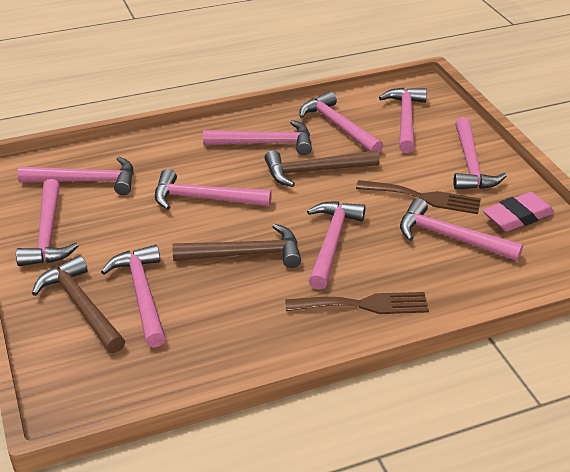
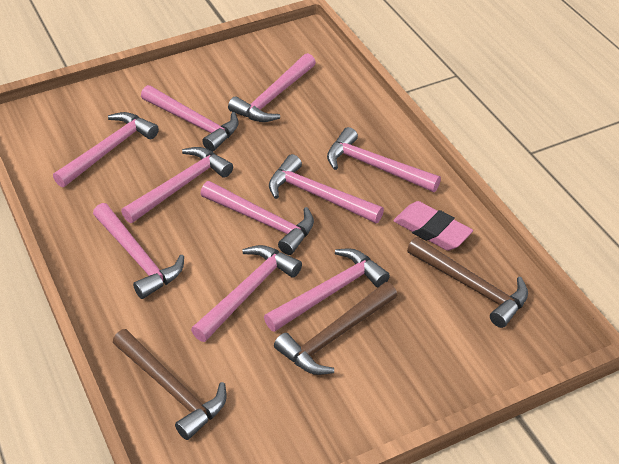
brown fork: 2 -> 0

